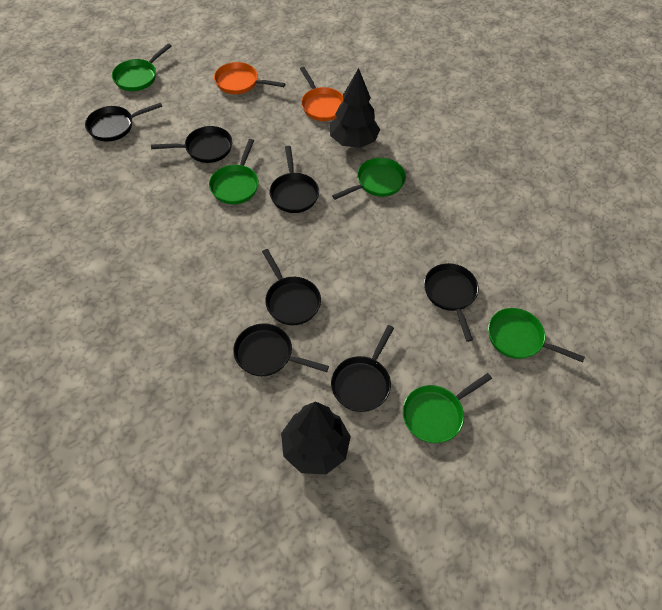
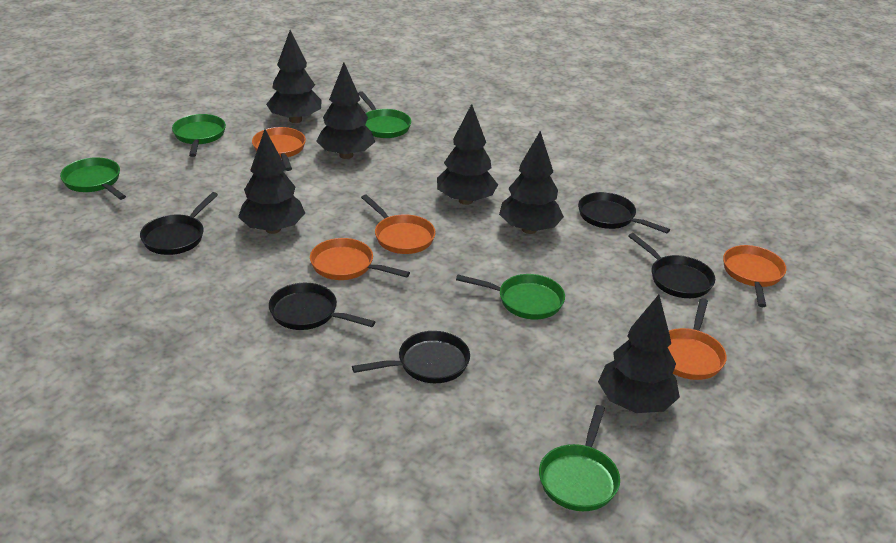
black pan: 7 -> 5
black tree: 2 -> 6
orange pan: 2 -> 5

